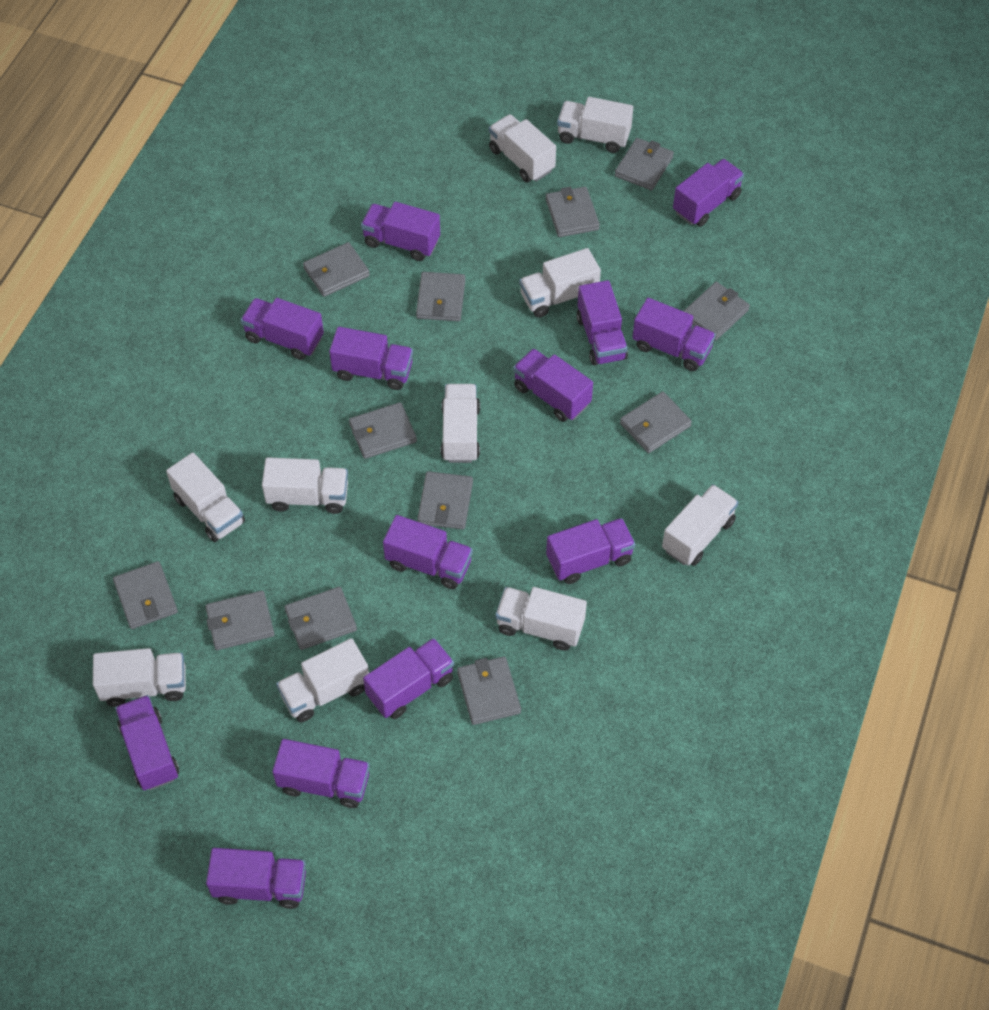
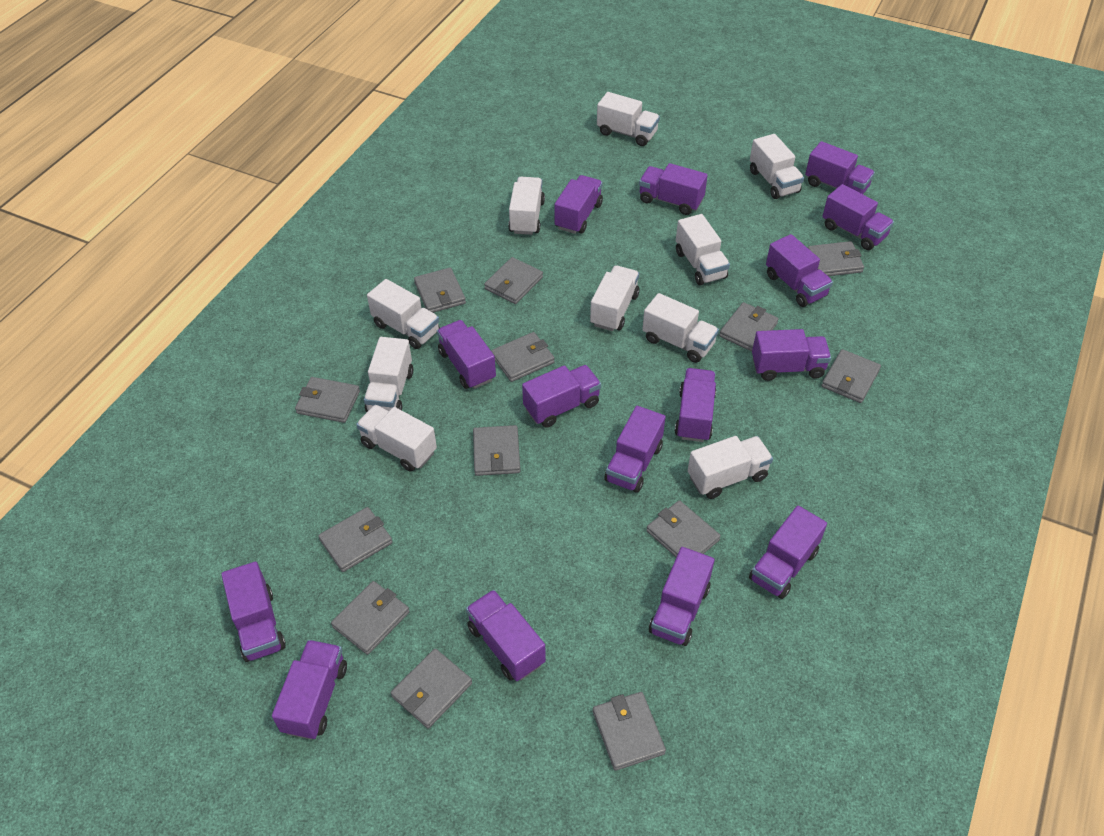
grey wallet: 12 -> 13
purple truck: 13 -> 15

